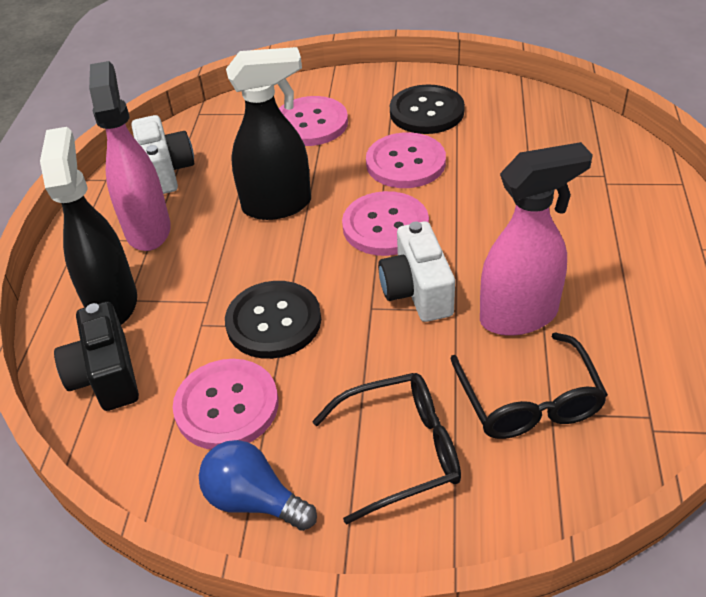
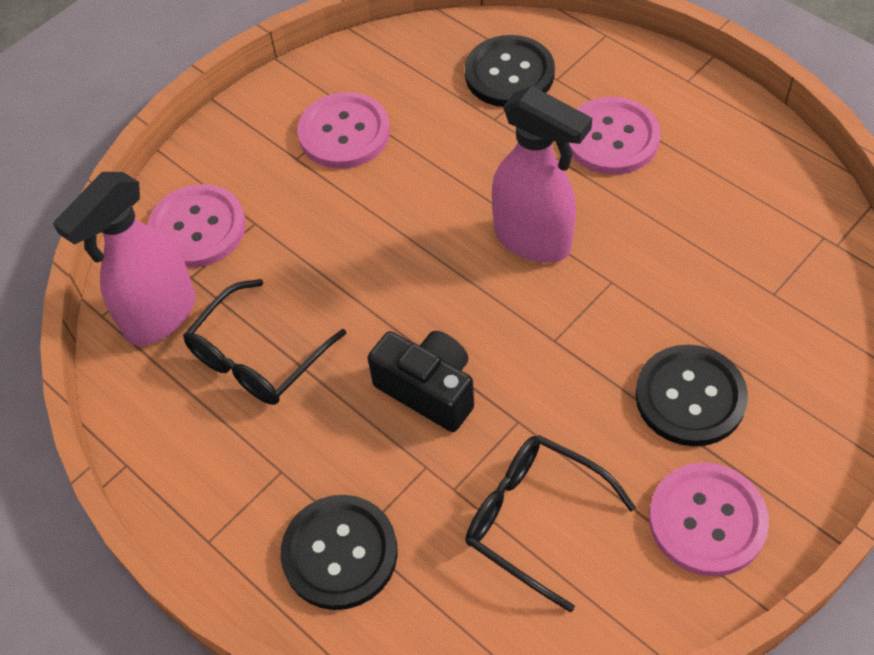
black button: 2 -> 3
black spray bottle: 2 -> 0
blue light bulb: 1 -> 0
white camera: 2 -> 0

